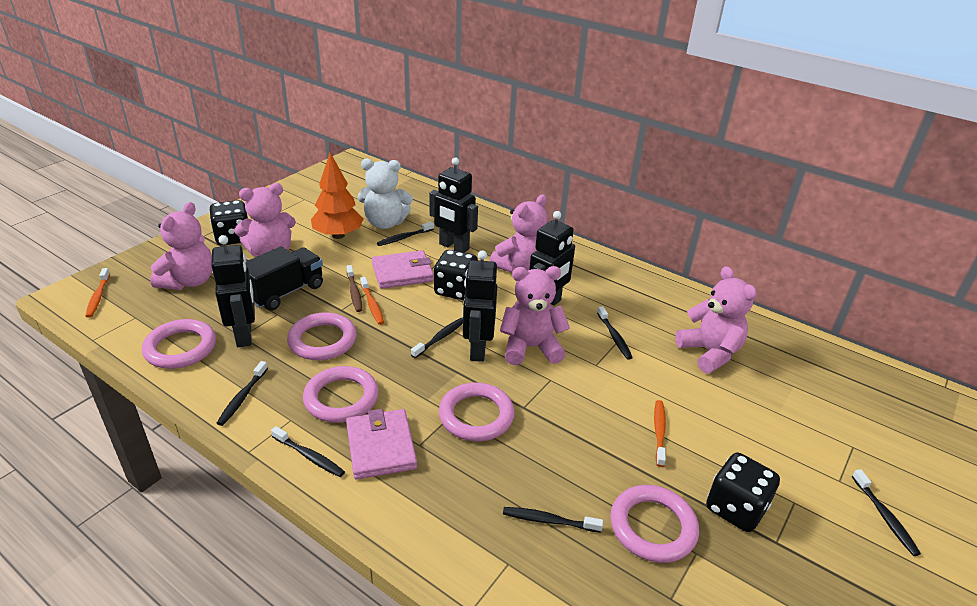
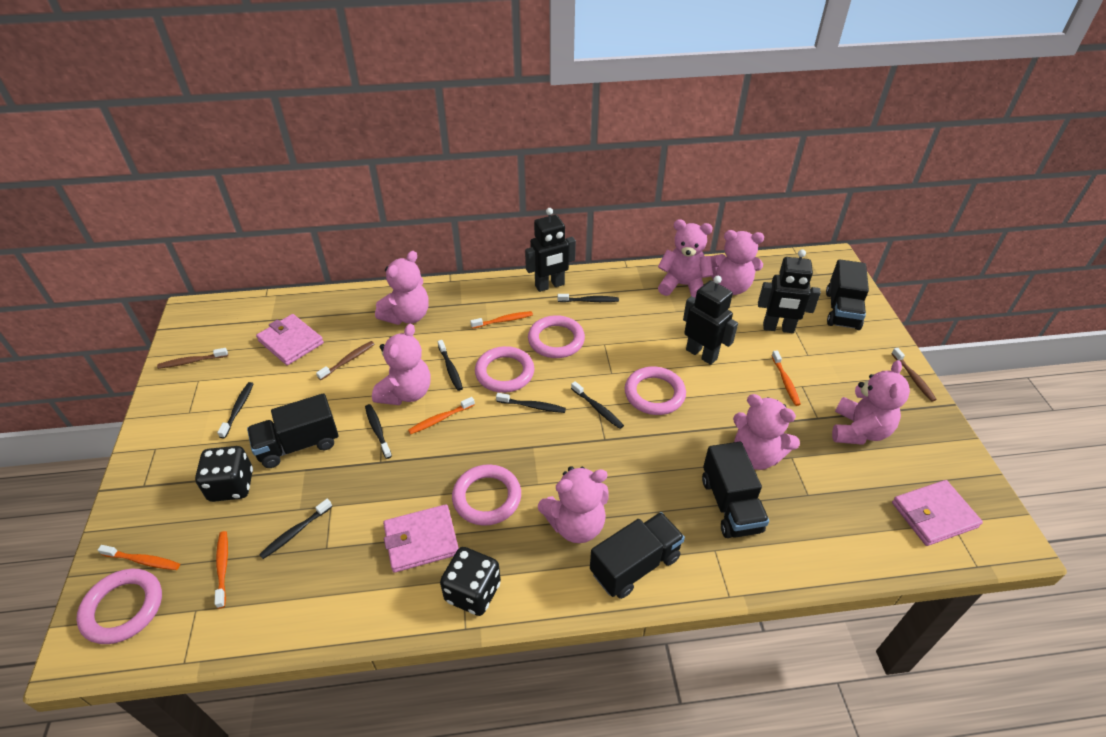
black dice: 3 -> 2
black robot: 4 -> 3
black truck: 1 -> 4
brown toothbrush: 1 -> 3
orange toothbrush: 3 -> 5
orange tree: 1 -> 0
pink teddy bear: 5 -> 7
pink wallet: 2 -> 3
white teddy bear: 1 -> 0

